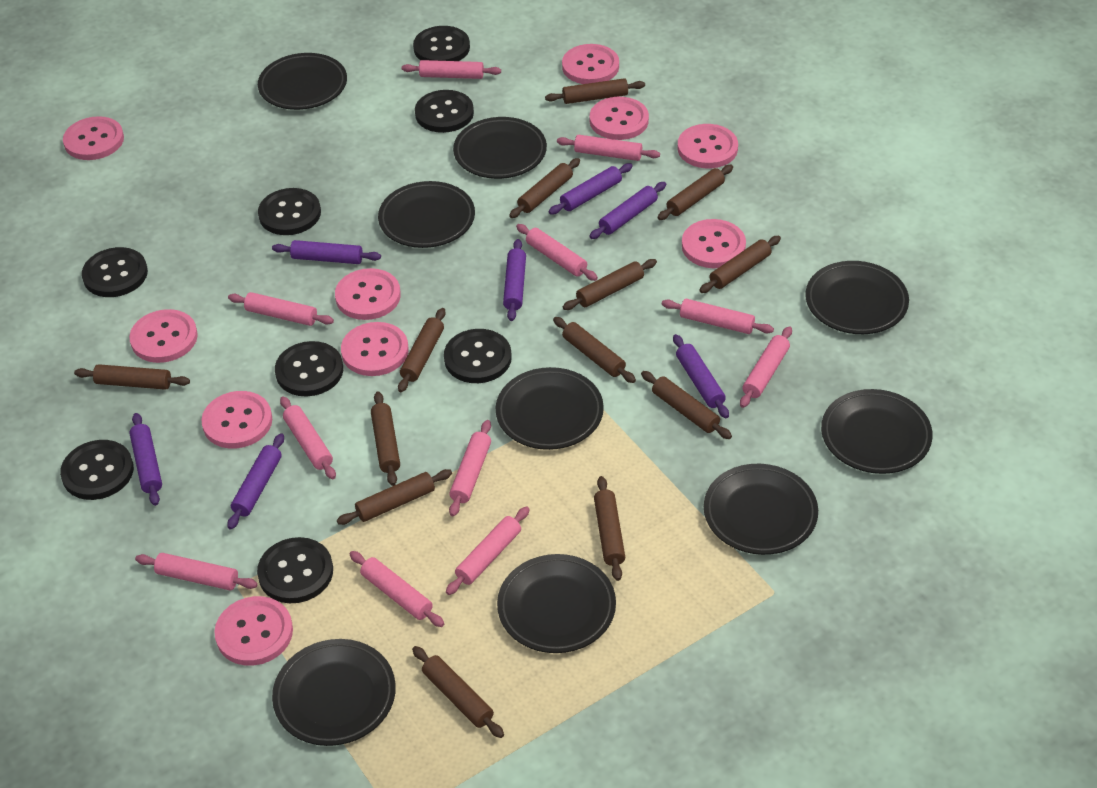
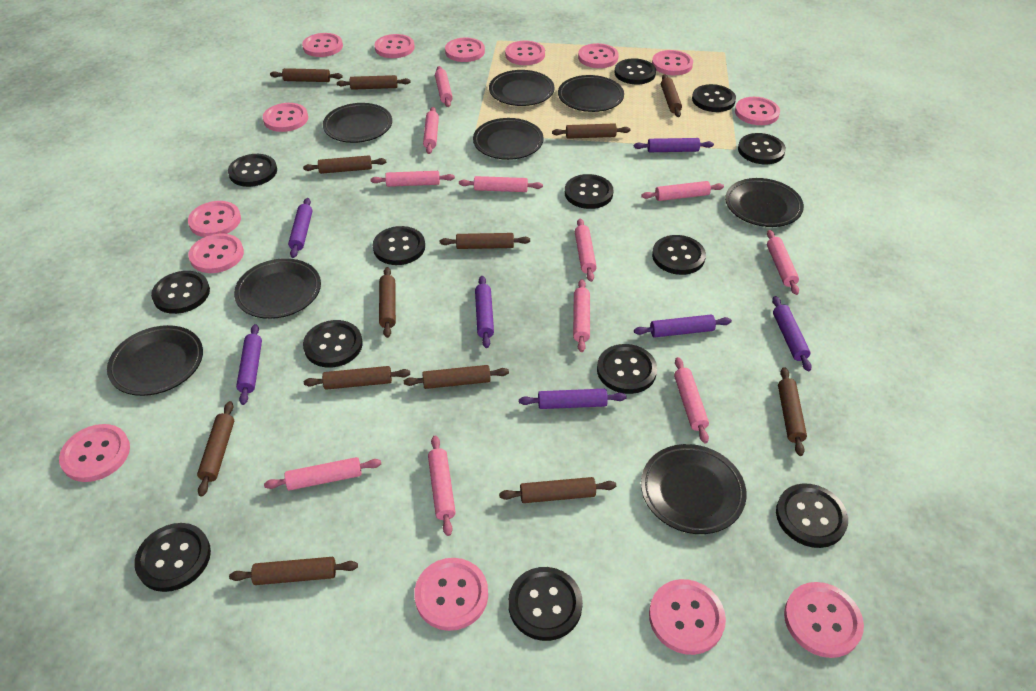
black button: 8 -> 13
black plate: 9 -> 8
pink button: 10 -> 14

